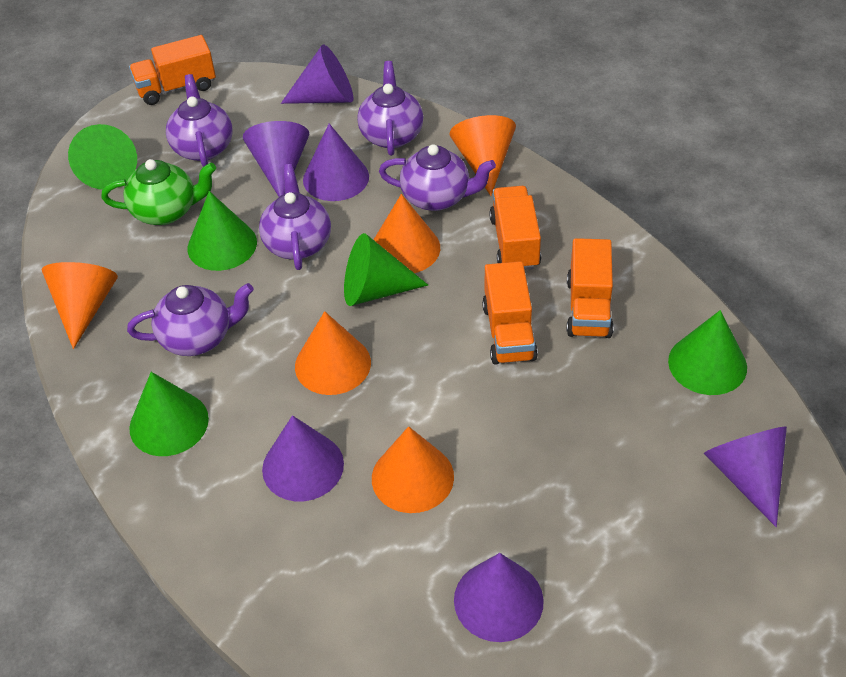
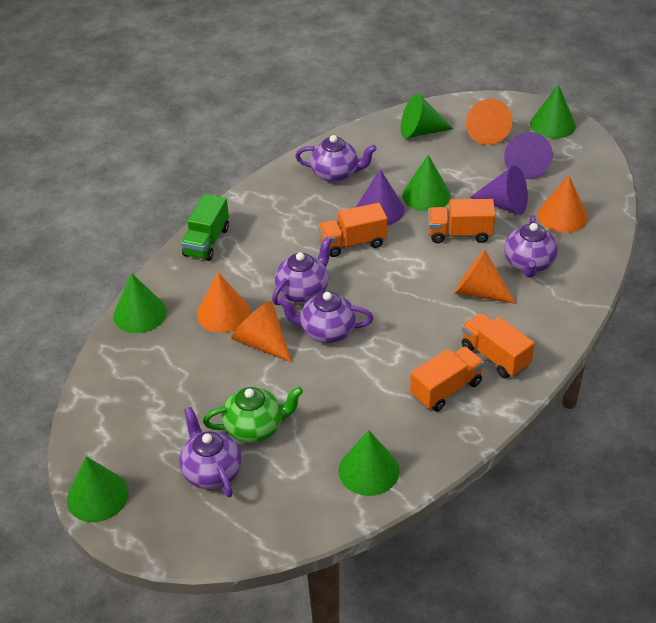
green cone: 5 -> 6
green truck: 0 -> 1
purple cone: 6 -> 3

